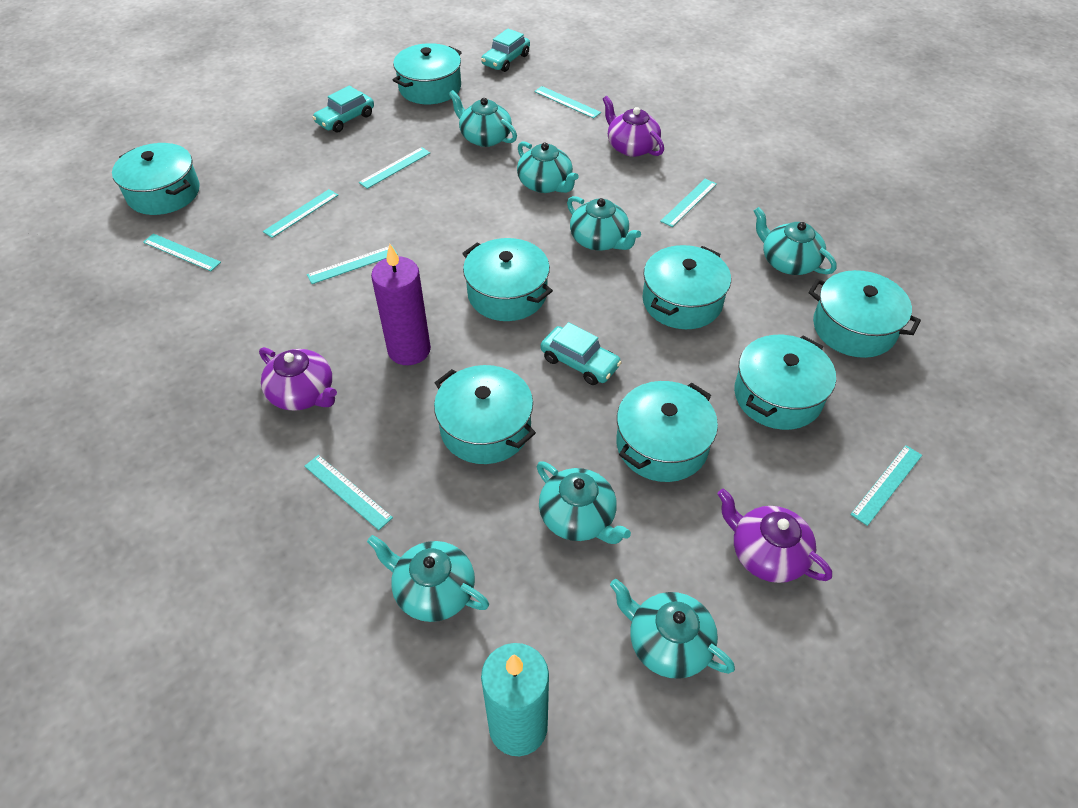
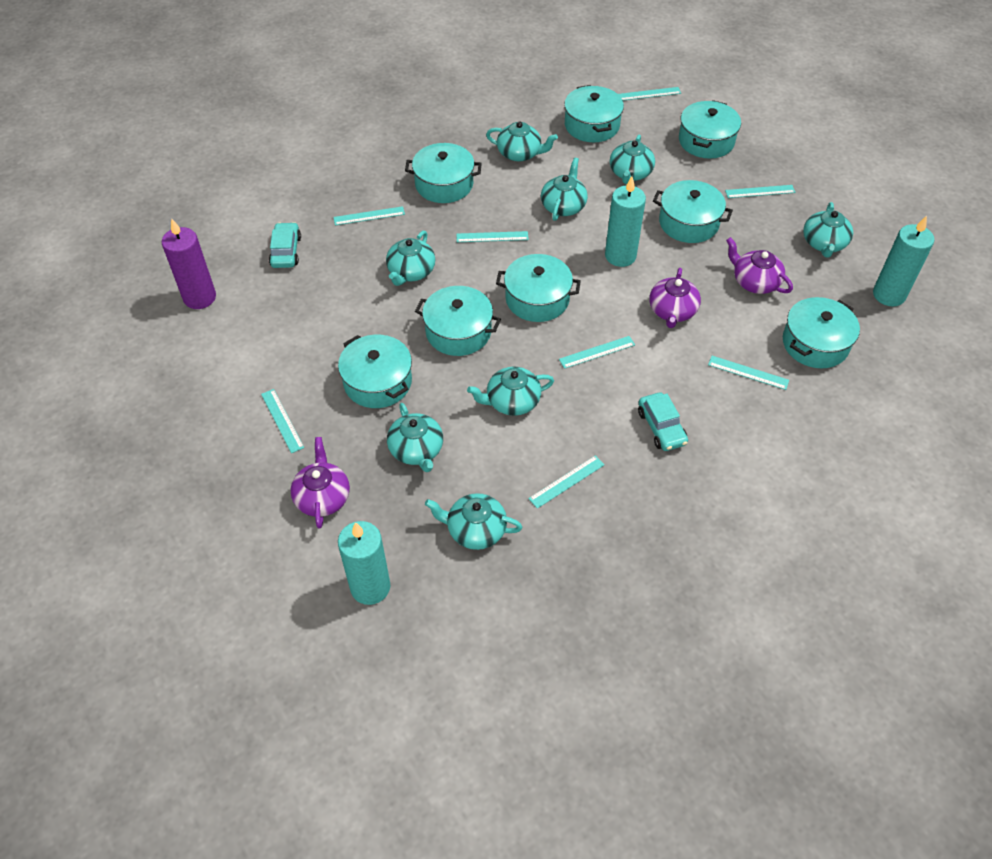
turquoise candle: 1 -> 3
turquoise car: 3 -> 2
turquoise teapot: 7 -> 8

